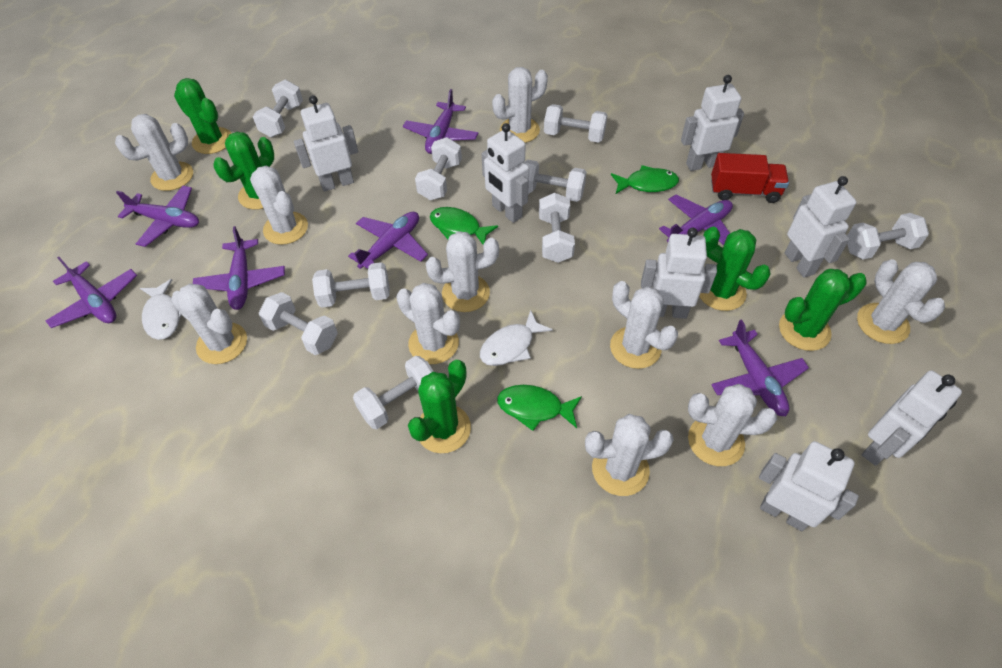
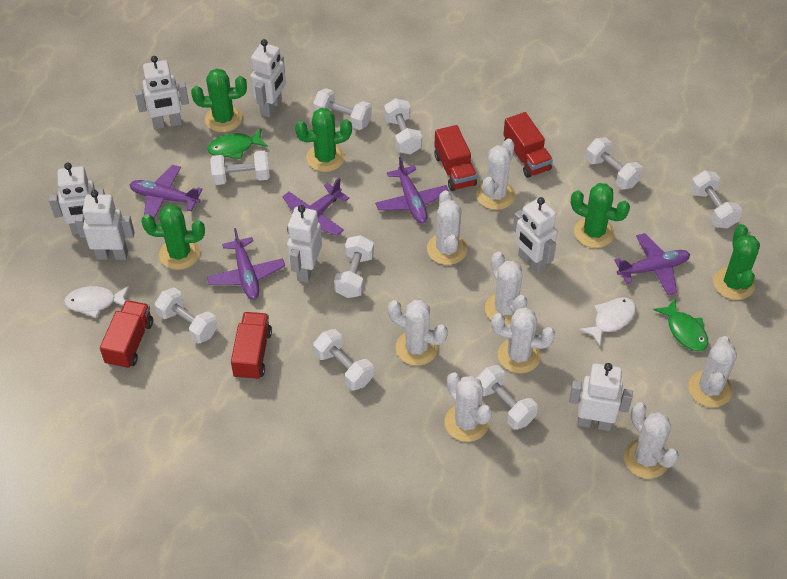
green fish: 3 -> 2
purple plane: 7 -> 5
red truck: 1 -> 4
white cactus: 10 -> 8

